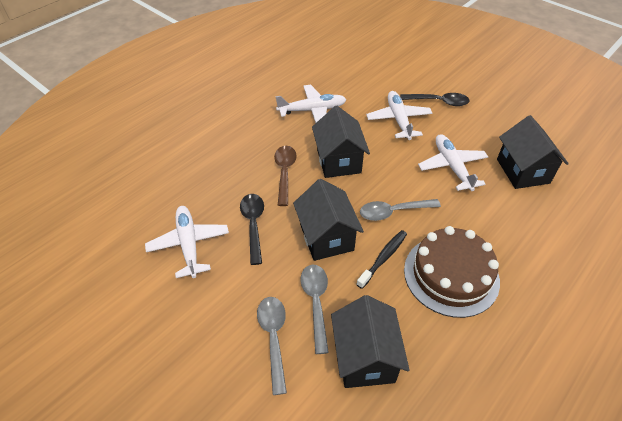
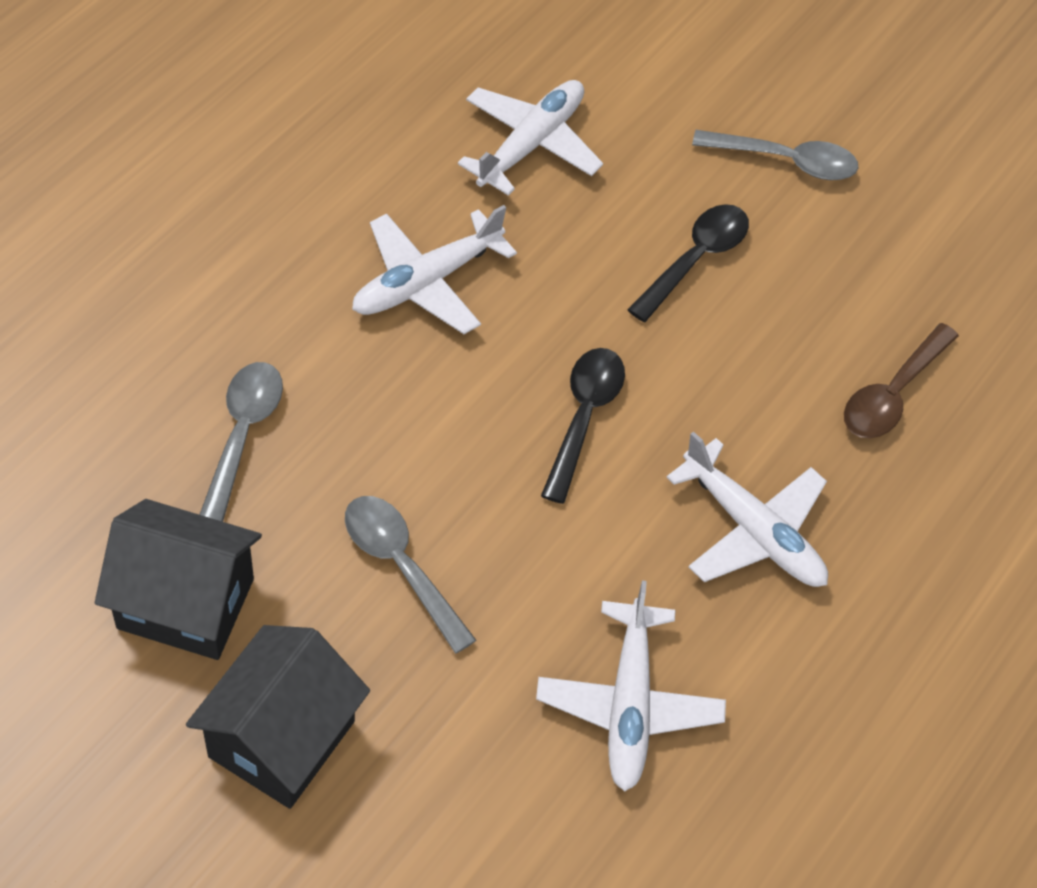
black house: 4 -> 2
black toothbrush: 1 -> 0
brown cake: 1 -> 0

